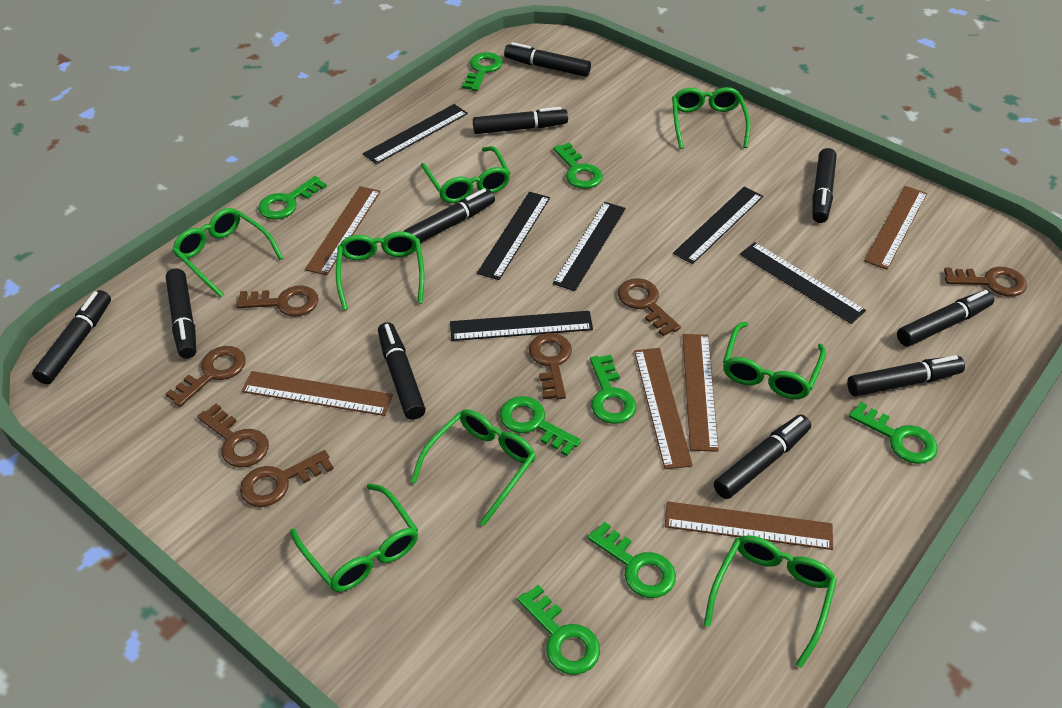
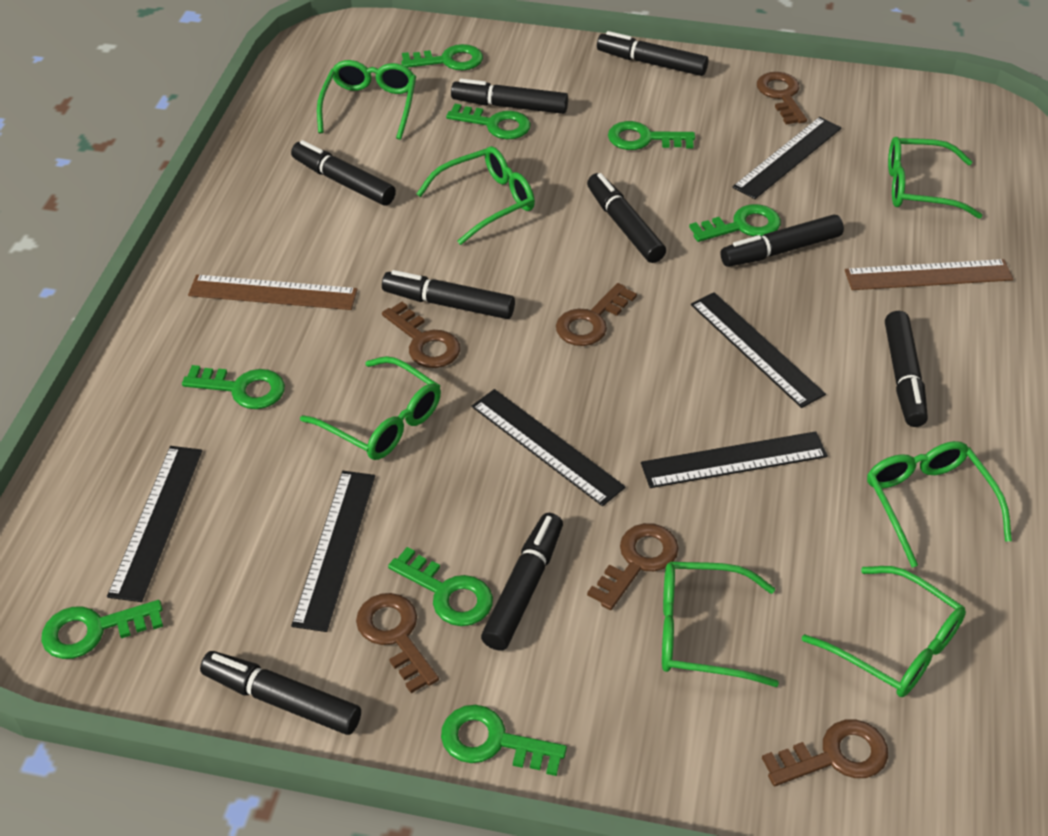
black marker: 10 -> 9
brown key: 7 -> 6
brown ruler: 6 -> 2
green glasses: 8 -> 7

